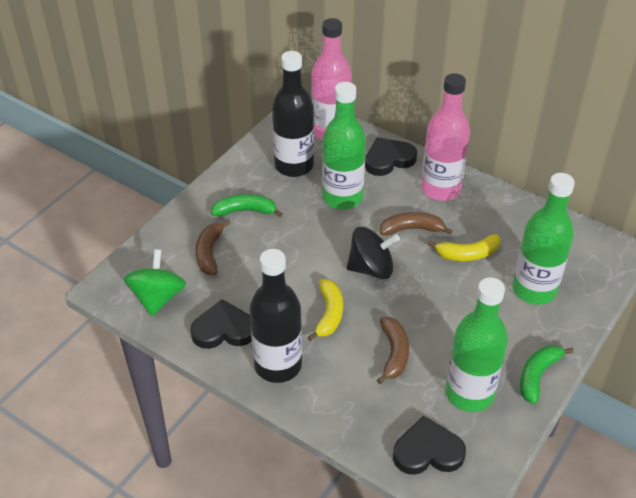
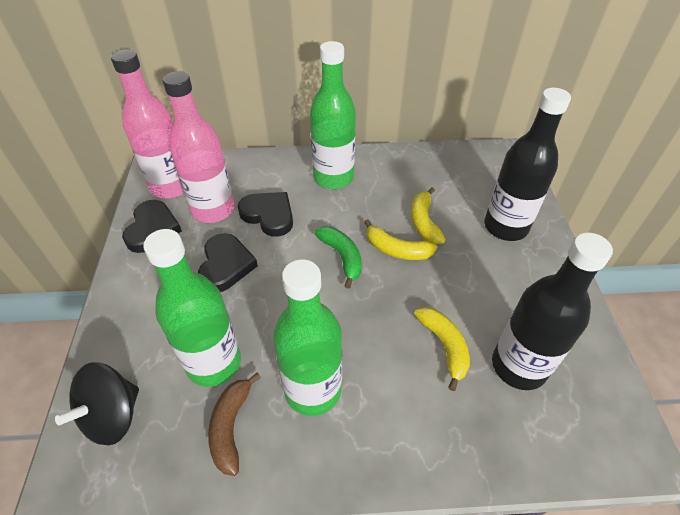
brown banana: 3 -> 1
green banana: 2 -> 1
green spinning top: 1 -> 0
yellow banana: 2 -> 3

